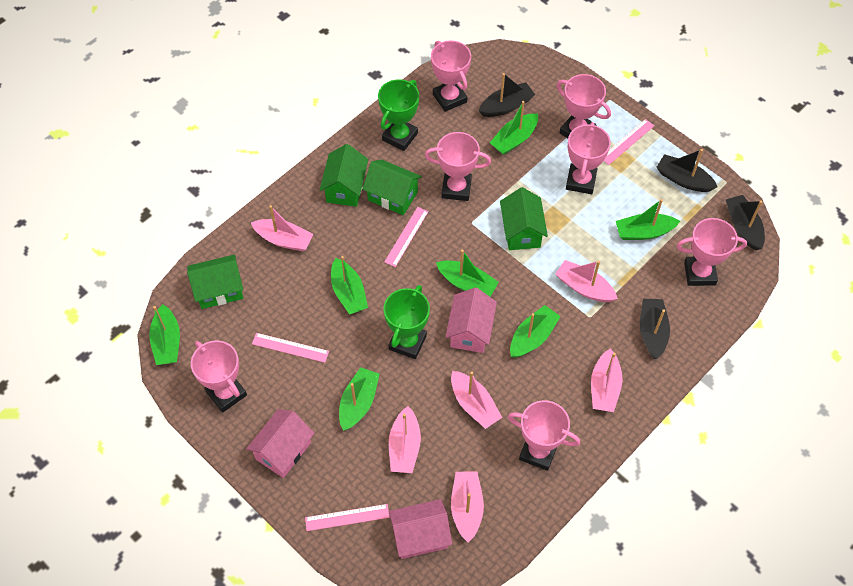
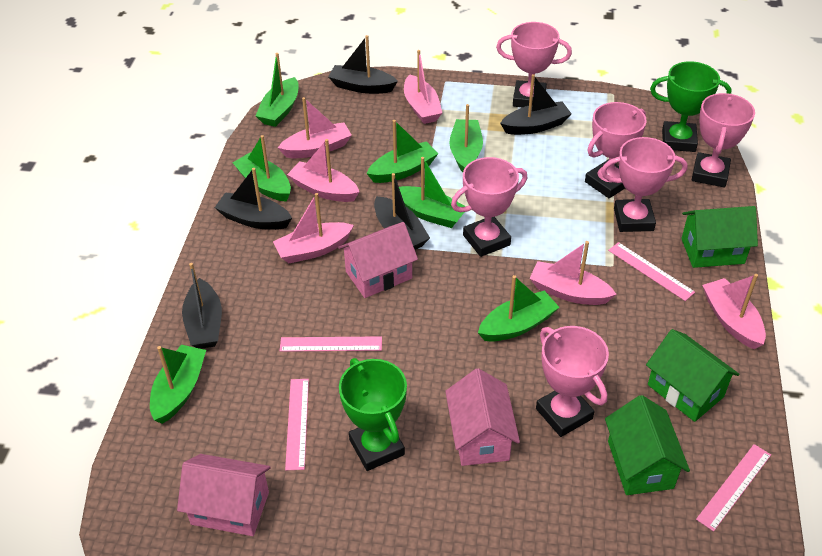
black boat: 4 -> 5
green house: 4 -> 3
pink trophy: 7 -> 6

